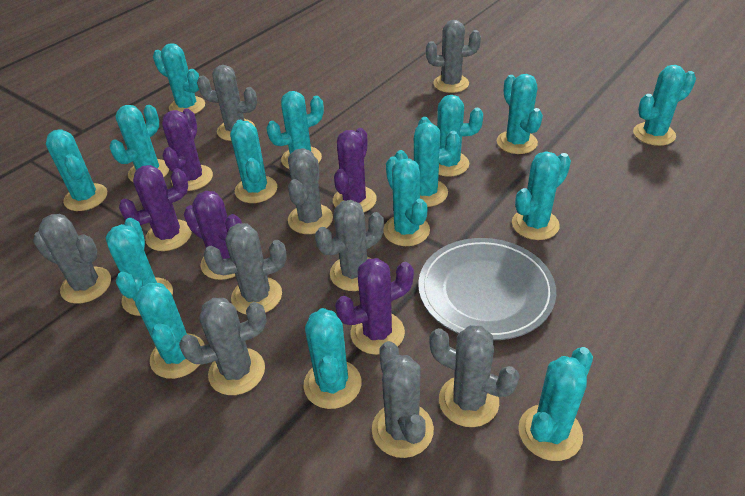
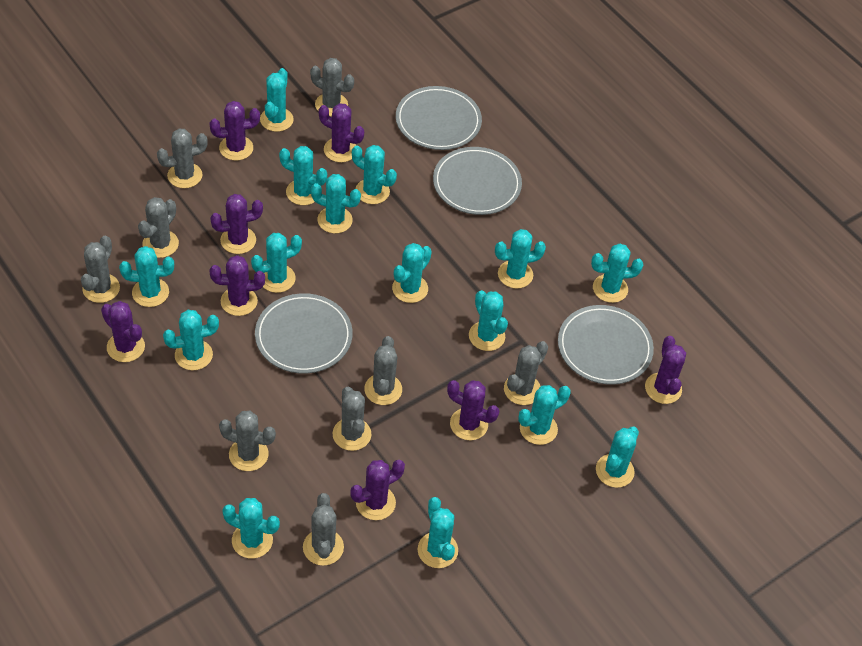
grey plate: 1 -> 4
purple cactus: 5 -> 8

